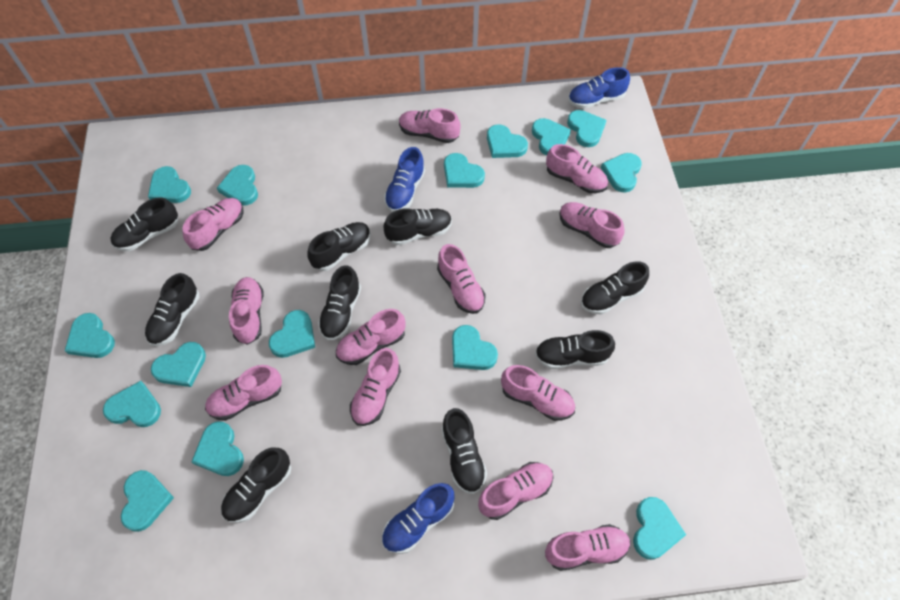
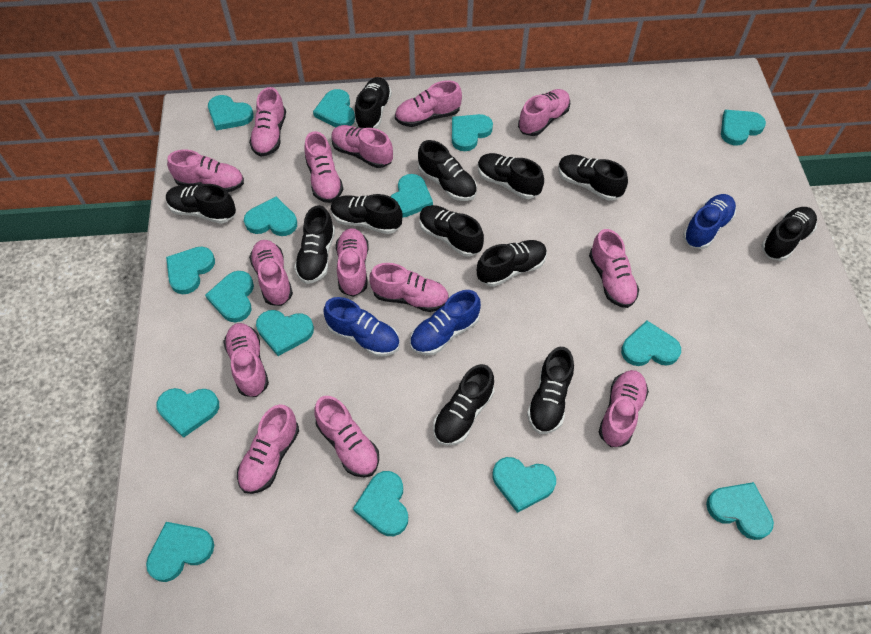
black shoe: 9 -> 12
pink shoe: 12 -> 14

